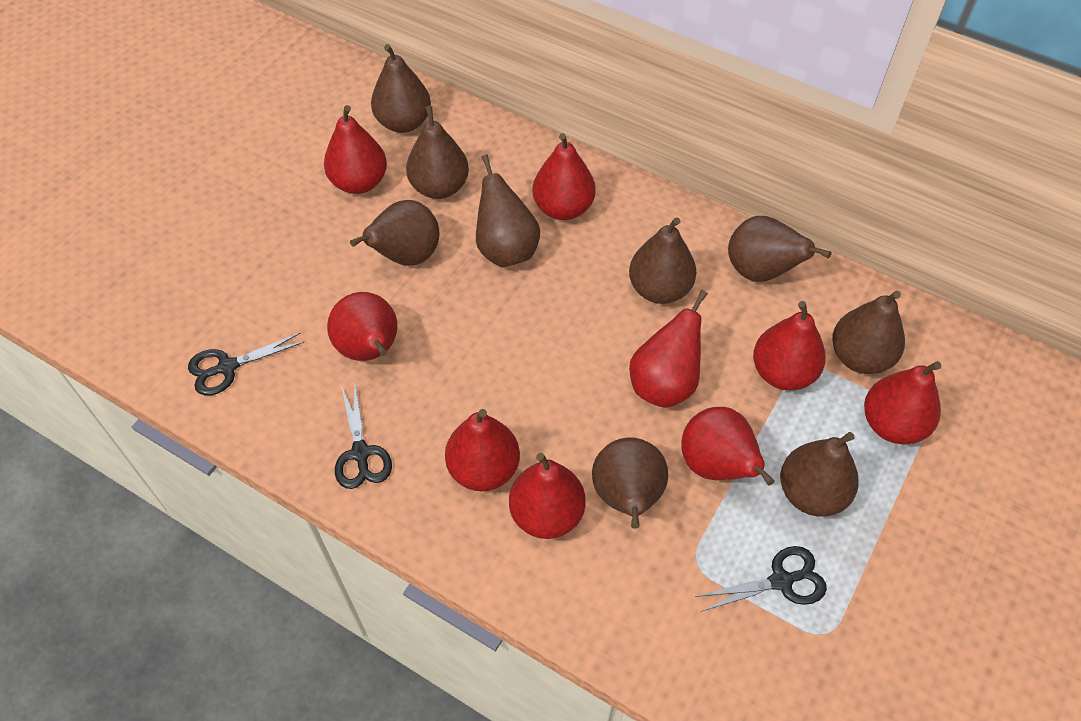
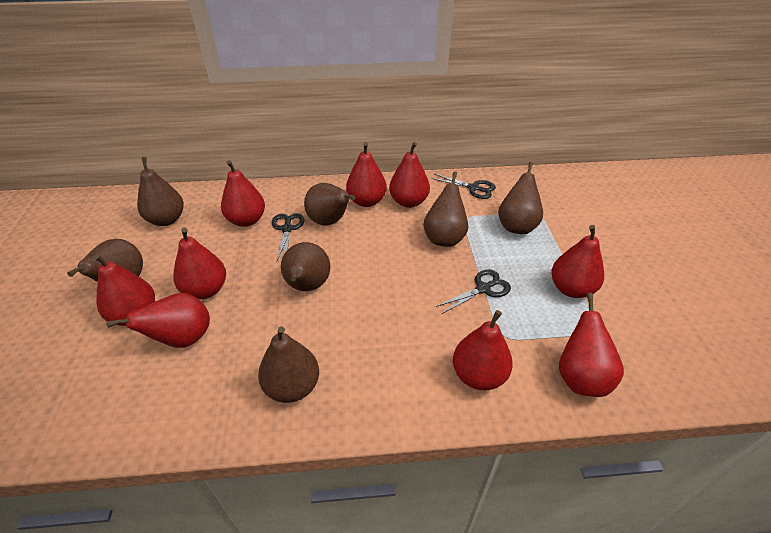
brown pear: 9 -> 7

